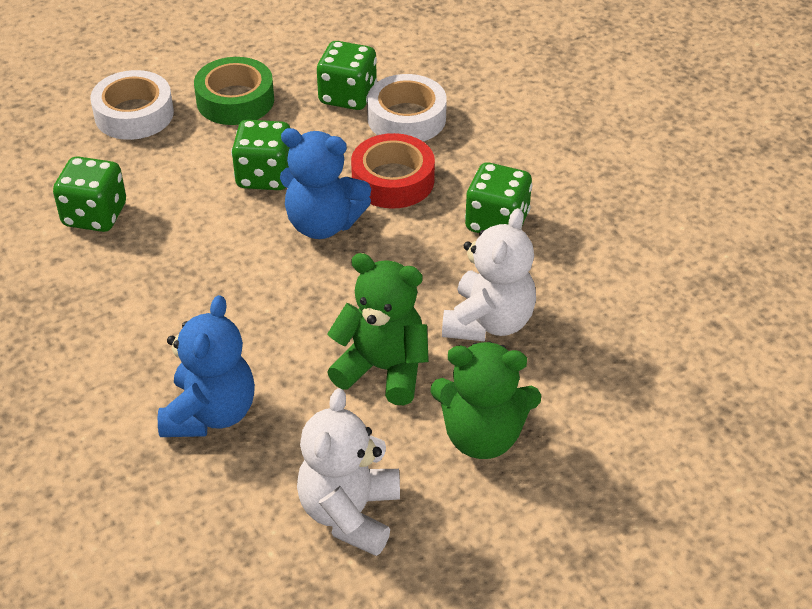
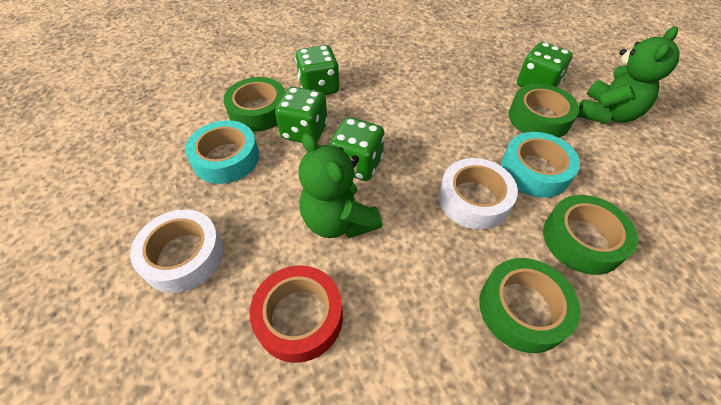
blue teddy bear: 2 -> 0
green tape: 1 -> 4
turquoise tape: 0 -> 2
white teddy bear: 2 -> 0

